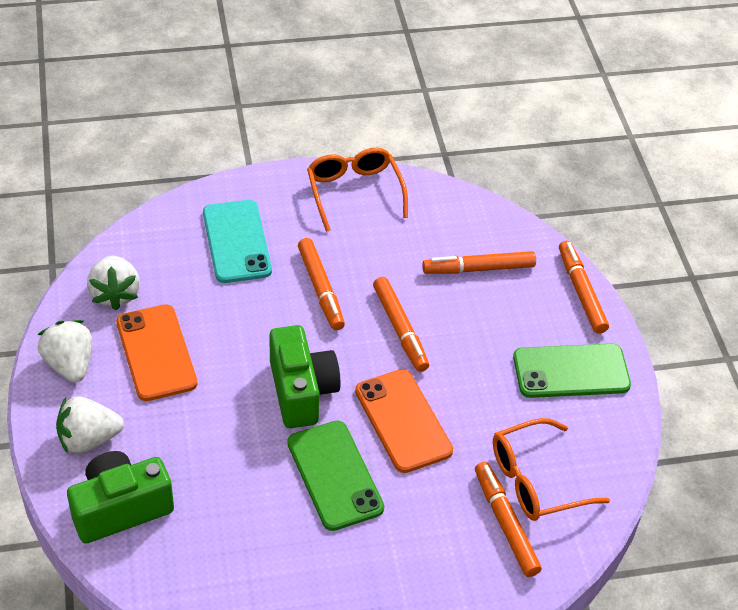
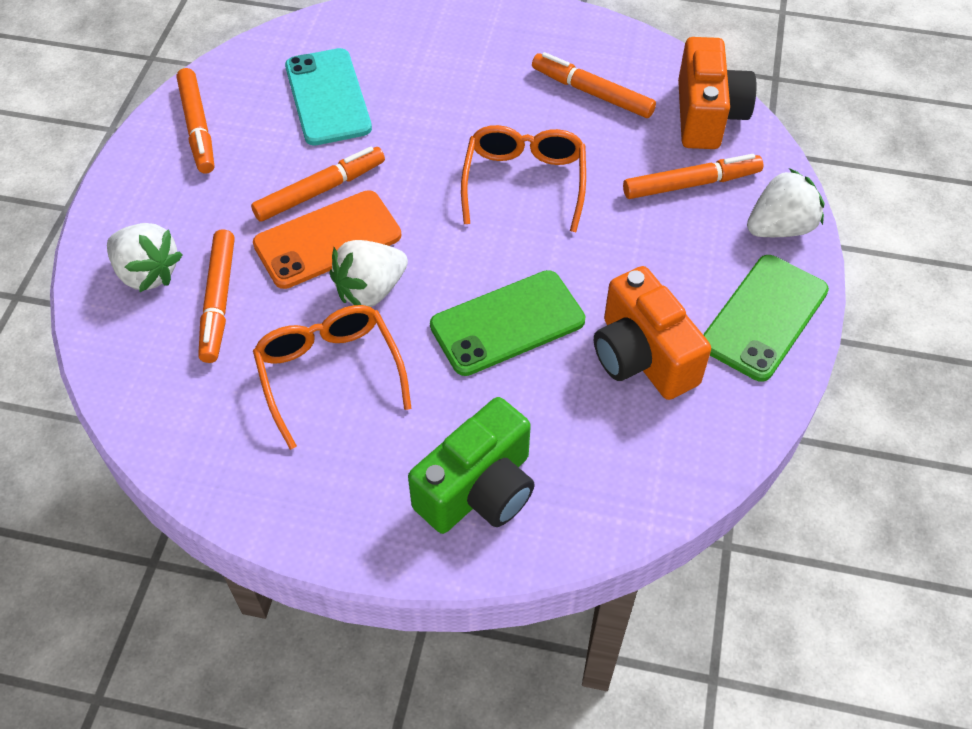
green camera: 2 -> 1
orange camera: 0 -> 2
orange phone: 2 -> 1

